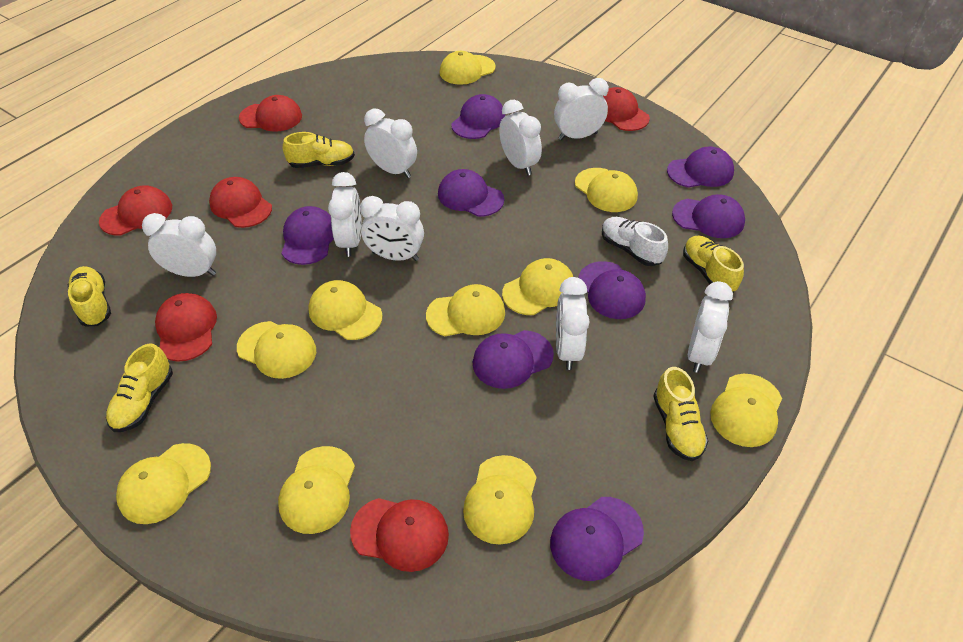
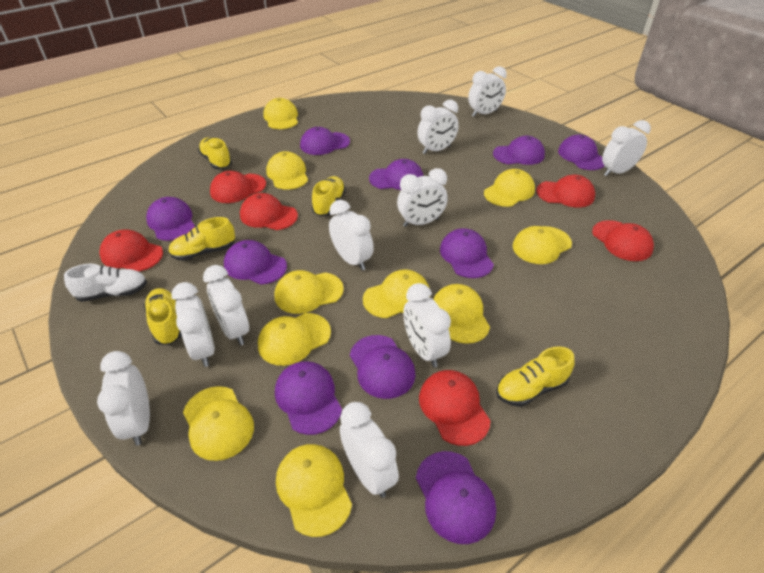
purple cap: 8 -> 10
white clock: 8 -> 10

